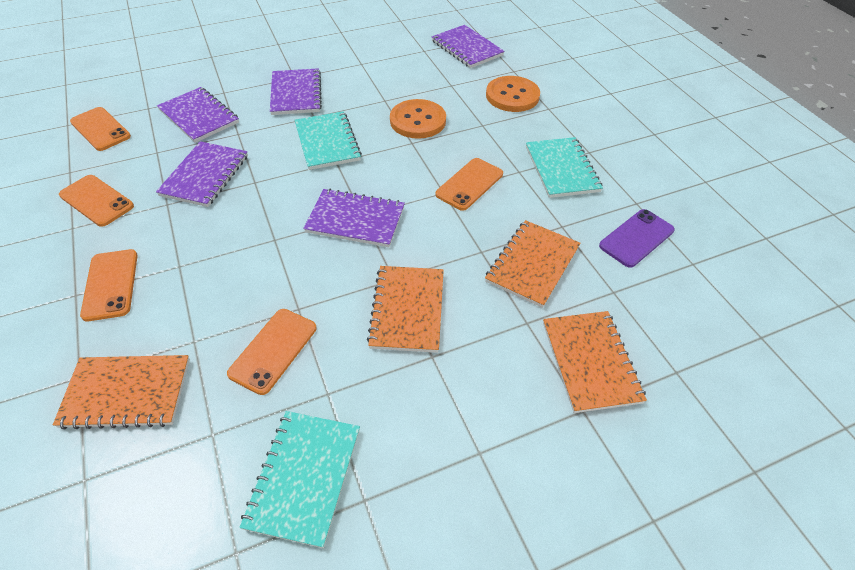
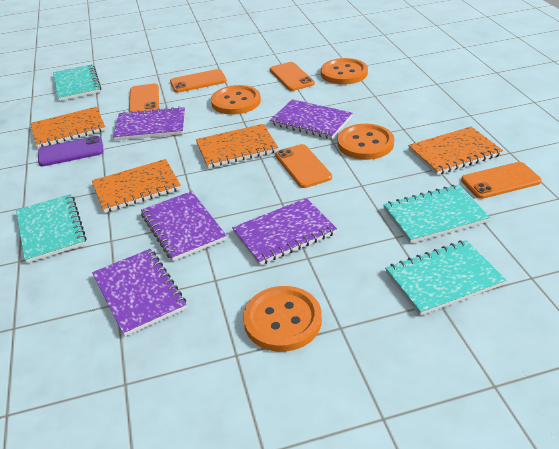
orange button: 2 -> 4
turquoise notebook: 3 -> 4

